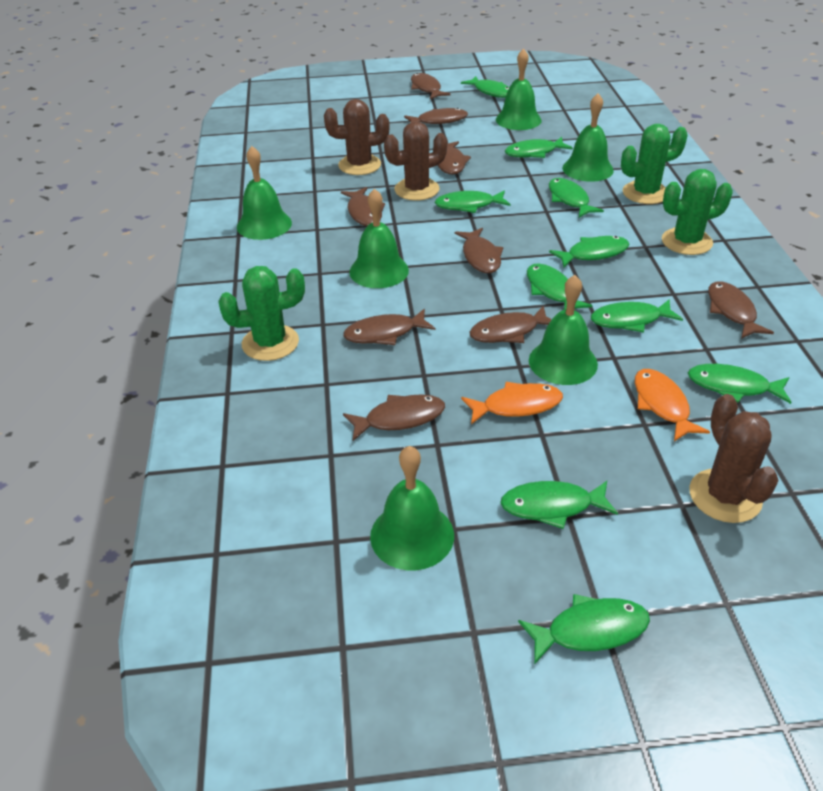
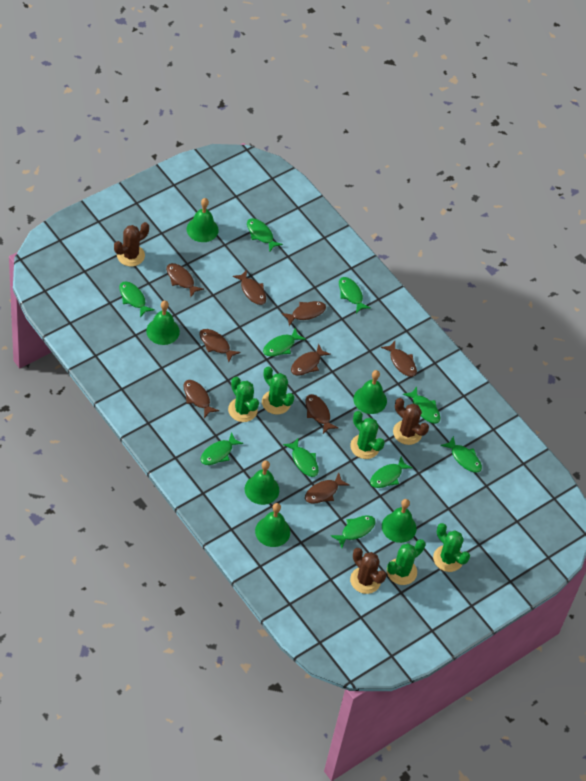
green cactus: 3 -> 5
orange fish: 2 -> 0

